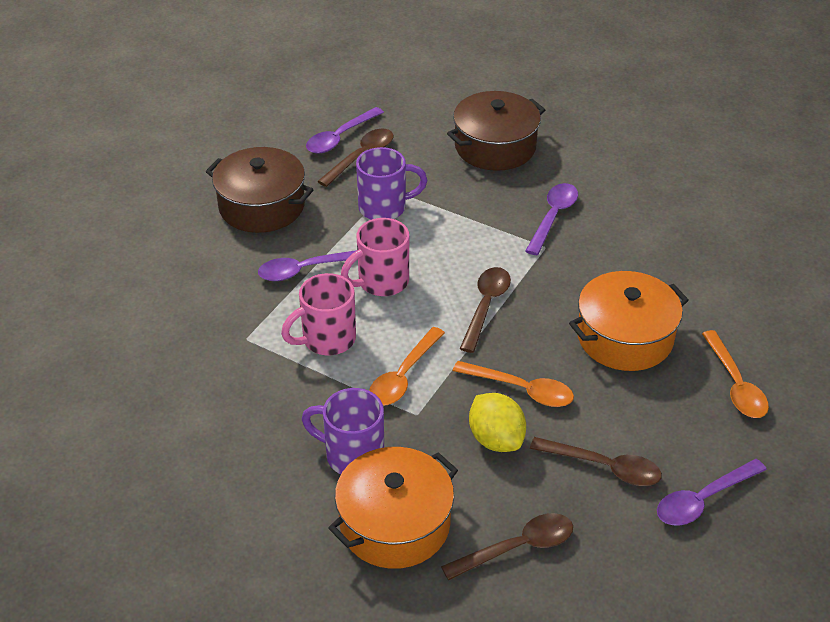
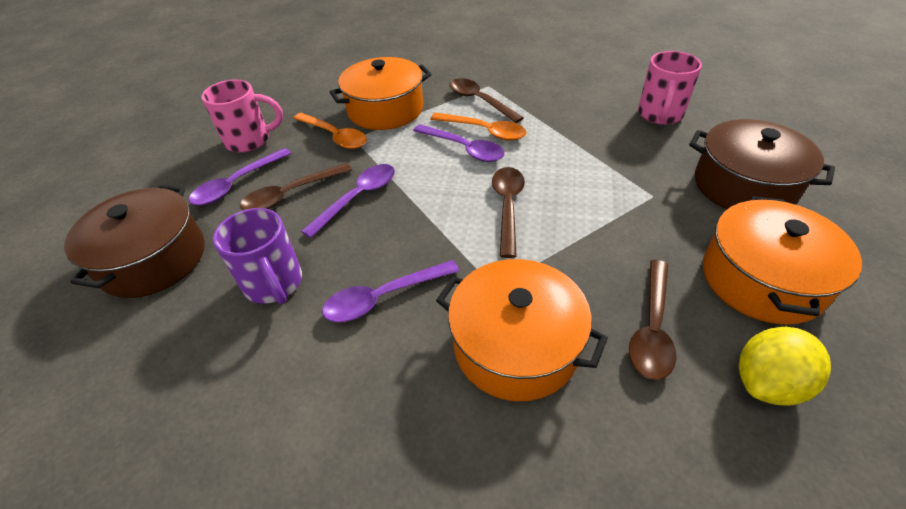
orange pot: 2 -> 3
orange spoon: 3 -> 2
purple mug: 2 -> 1

